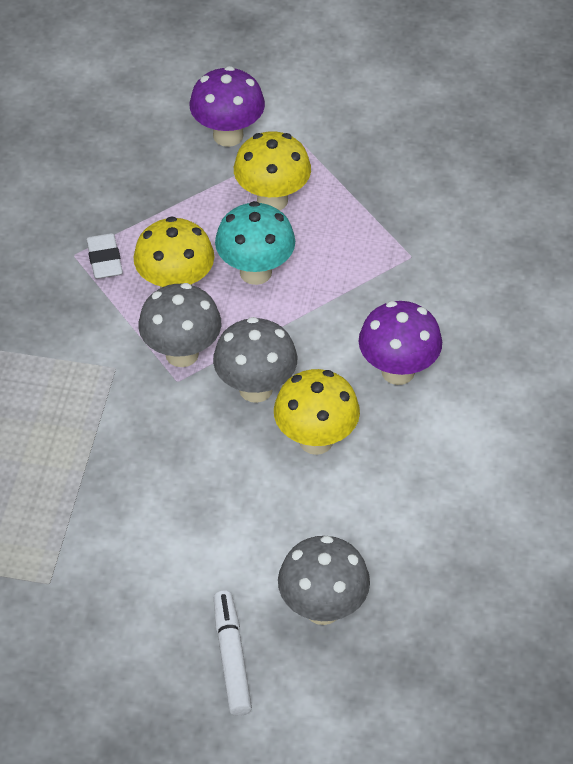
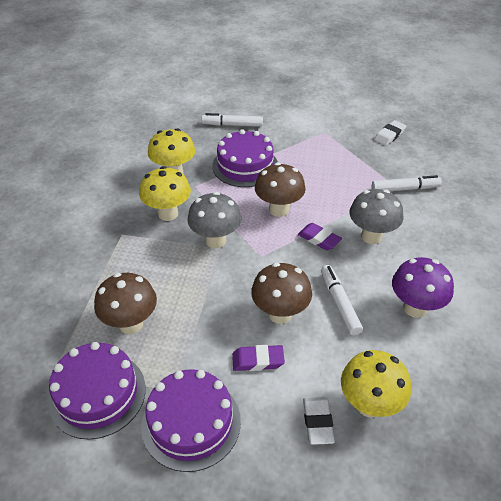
brown mushroom: 0 -> 3
grey mushroom: 3 -> 2
purple cake: 0 -> 3
purple eraser: 0 -> 2
purple mushroom: 2 -> 1
turquoise mushroom: 1 -> 0
white eraser: 1 -> 2
white marker: 1 -> 3

